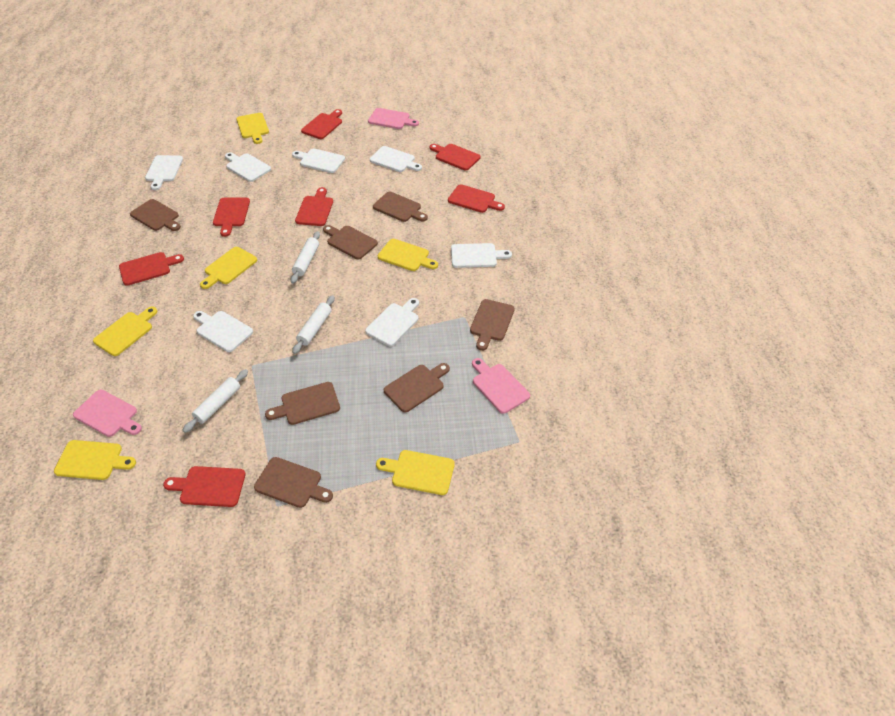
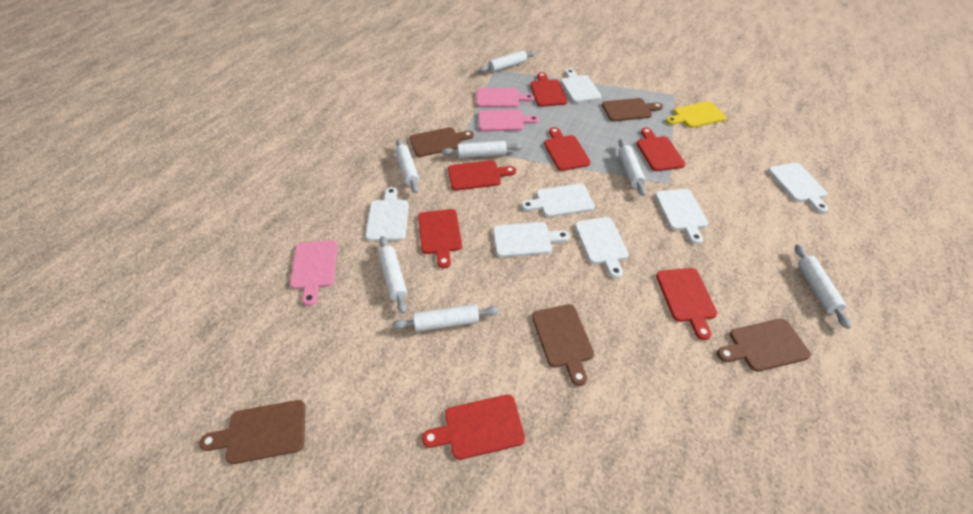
brown cutting board: 7 -> 5
white rolling pin: 3 -> 7
yellow cutting board: 6 -> 1

